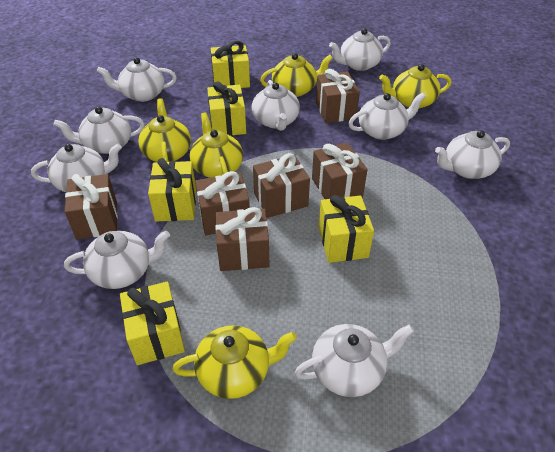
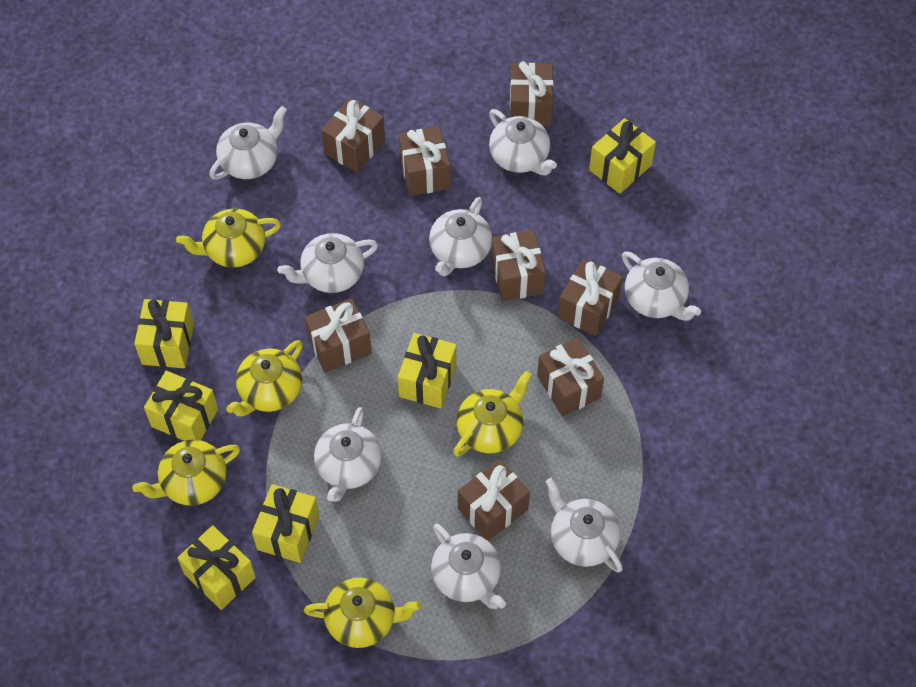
brown gift: 6 -> 8
white teapot: 9 -> 8
yellow gift: 5 -> 6

